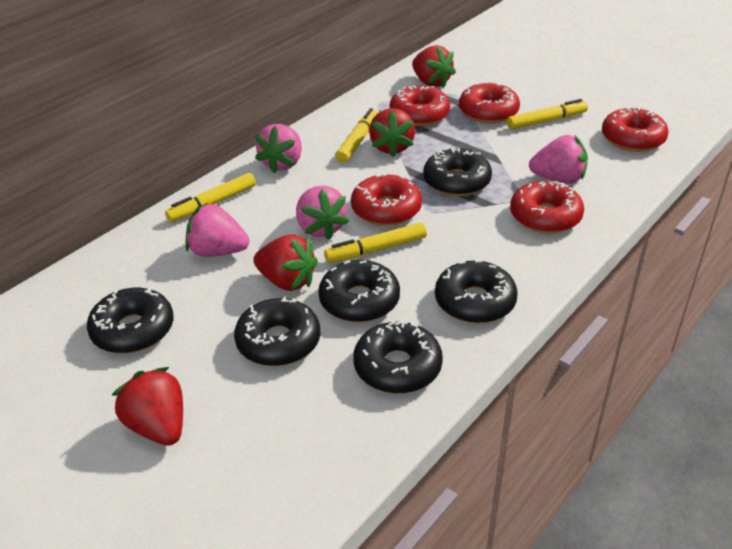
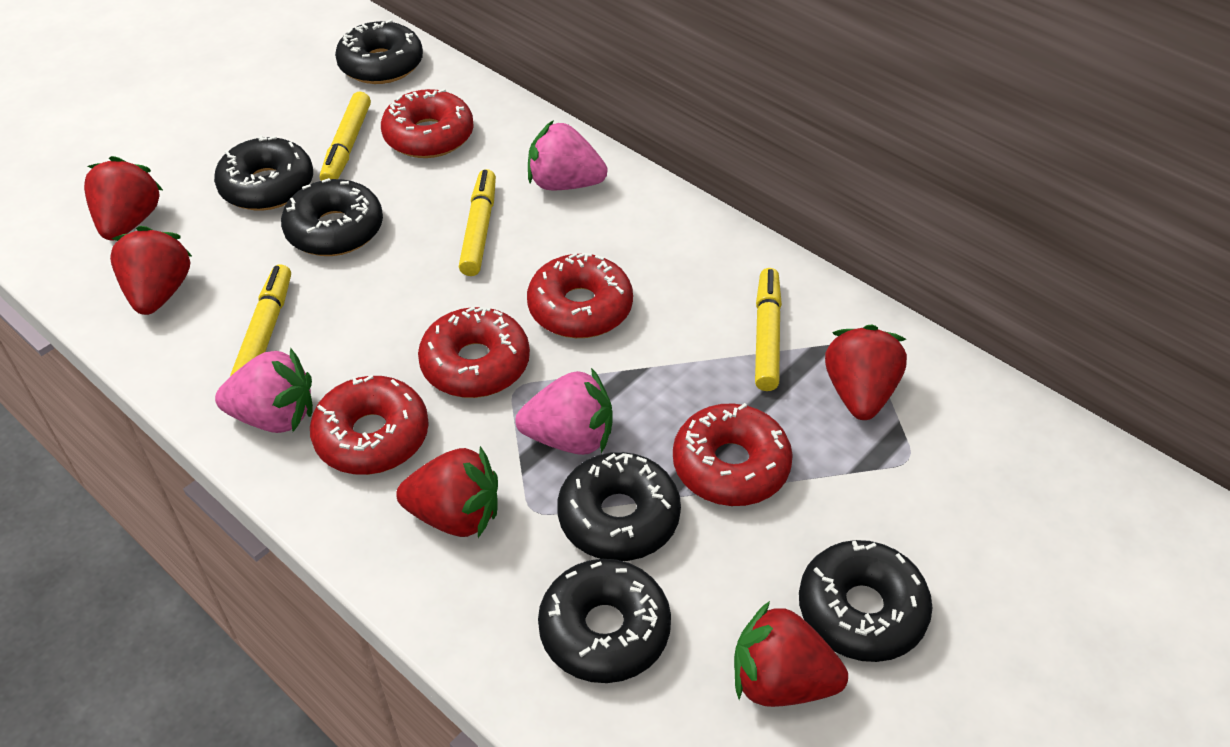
pink strawberry: 4 -> 3
red strawberry: 4 -> 5

